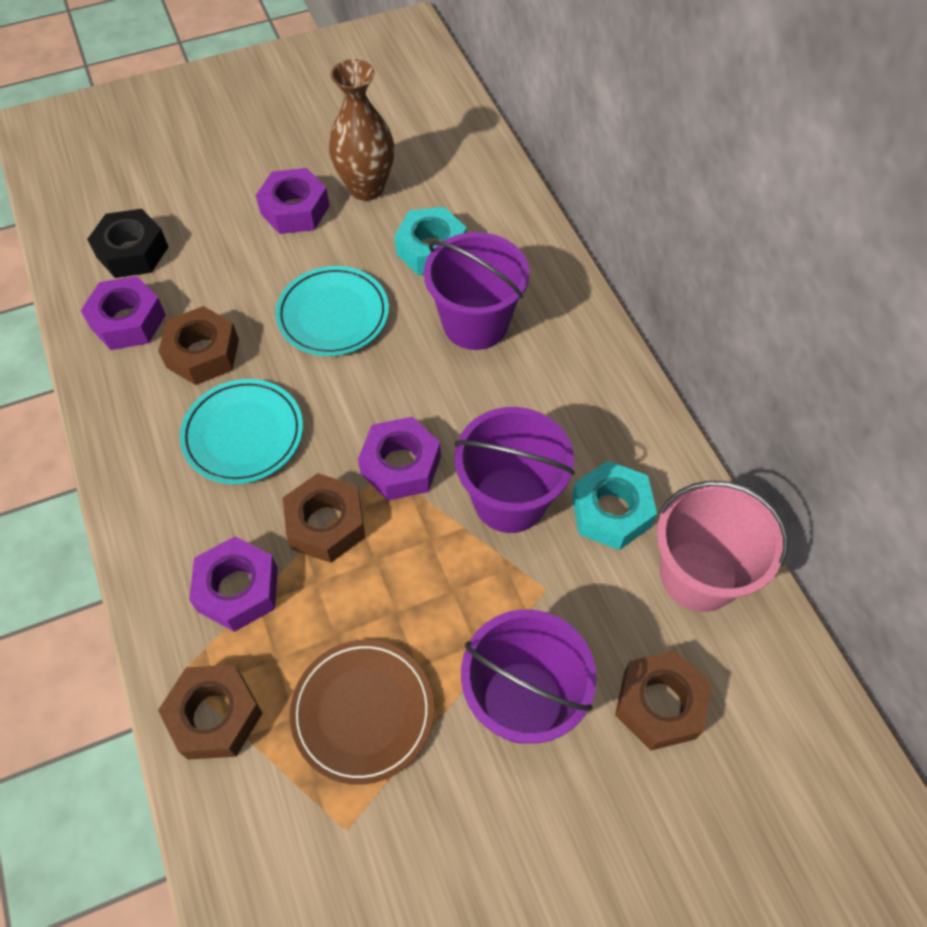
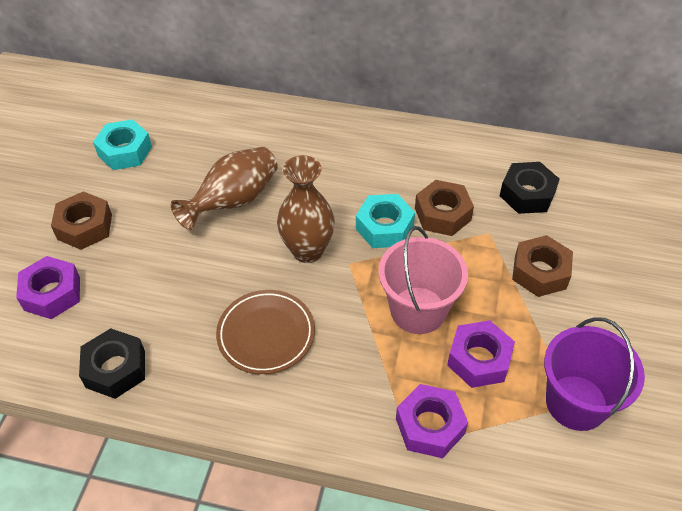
black nut: 1 -> 2
brown nut: 4 -> 3
brown vase: 1 -> 2
purple bucket: 3 -> 1
purple nut: 4 -> 3
turquoise plate: 2 -> 0

